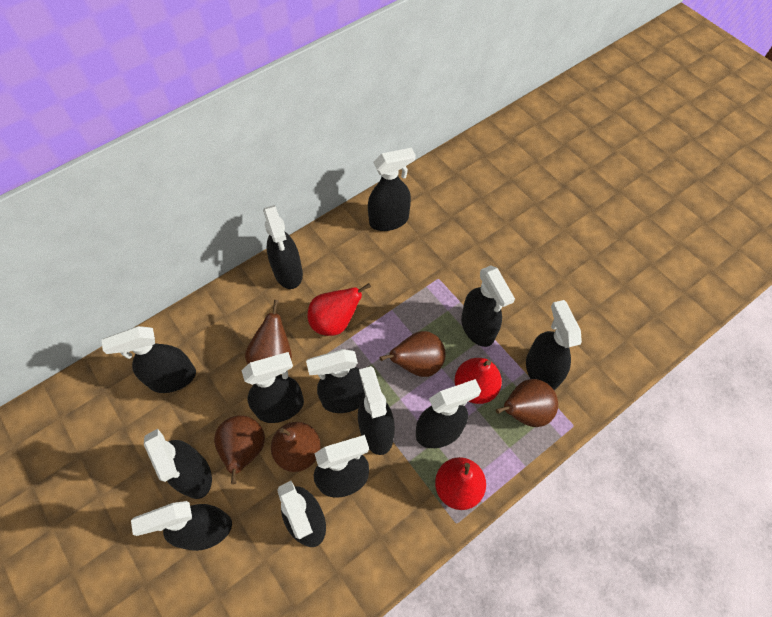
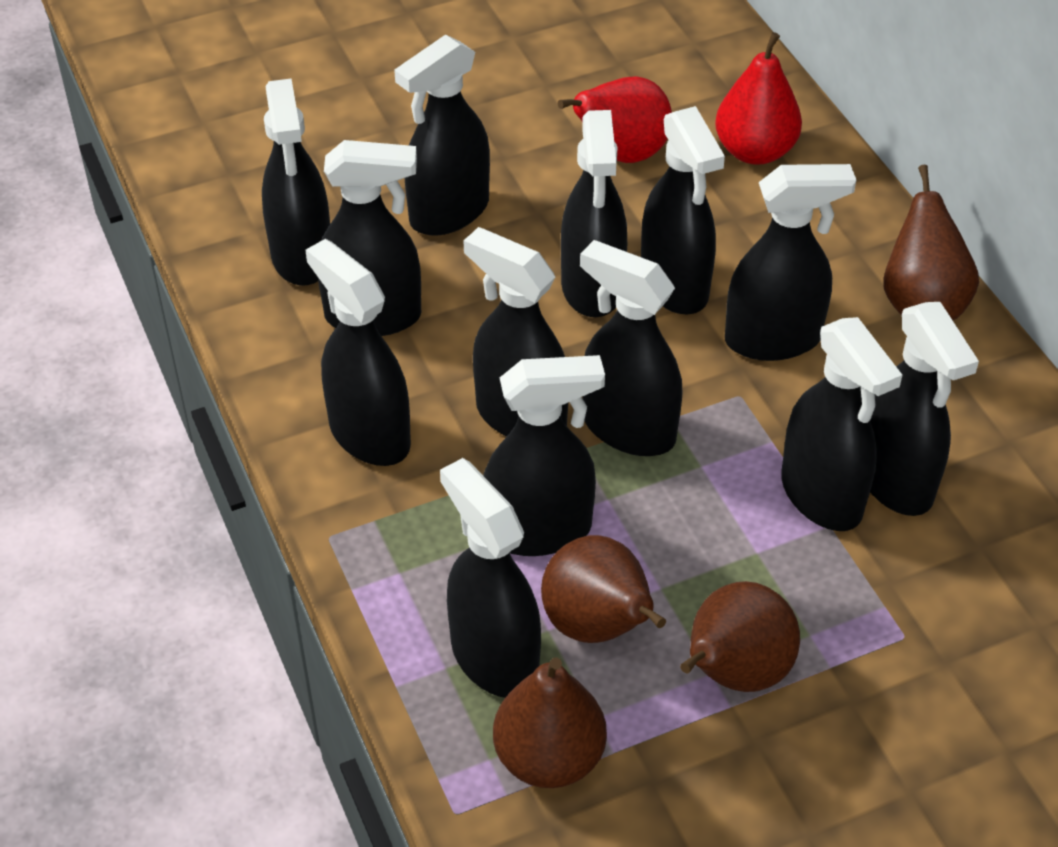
brown pear: 5 -> 4
red pear: 3 -> 2

